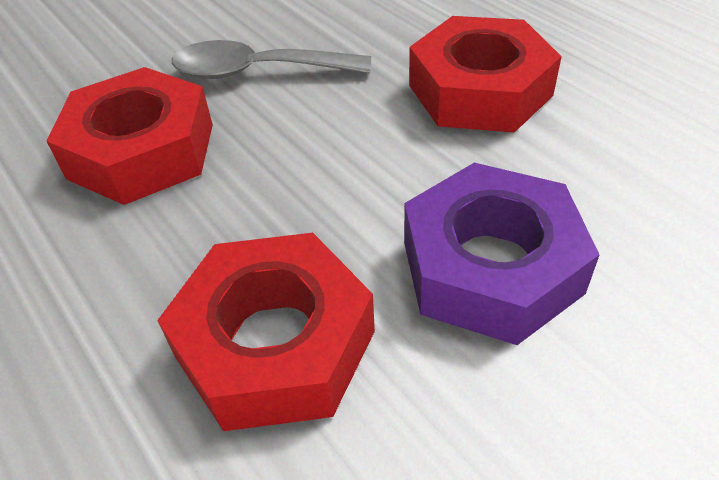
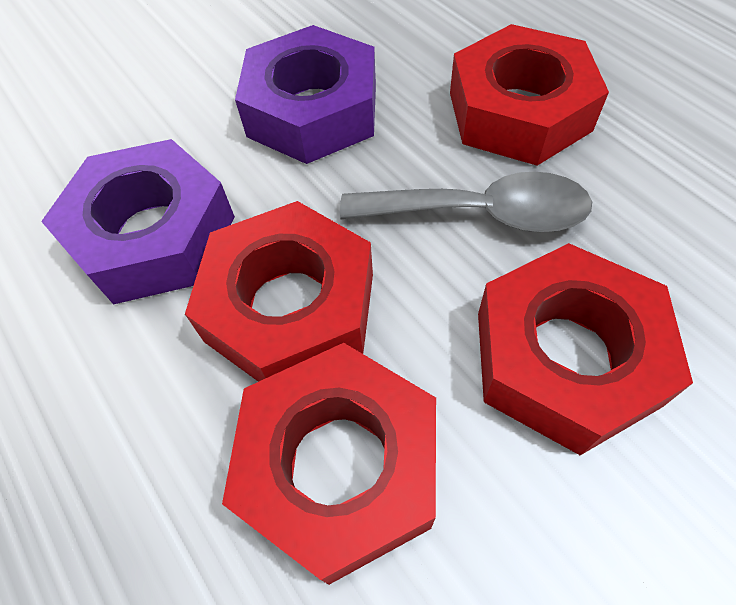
purple nut: 1 -> 2
red nut: 3 -> 4

